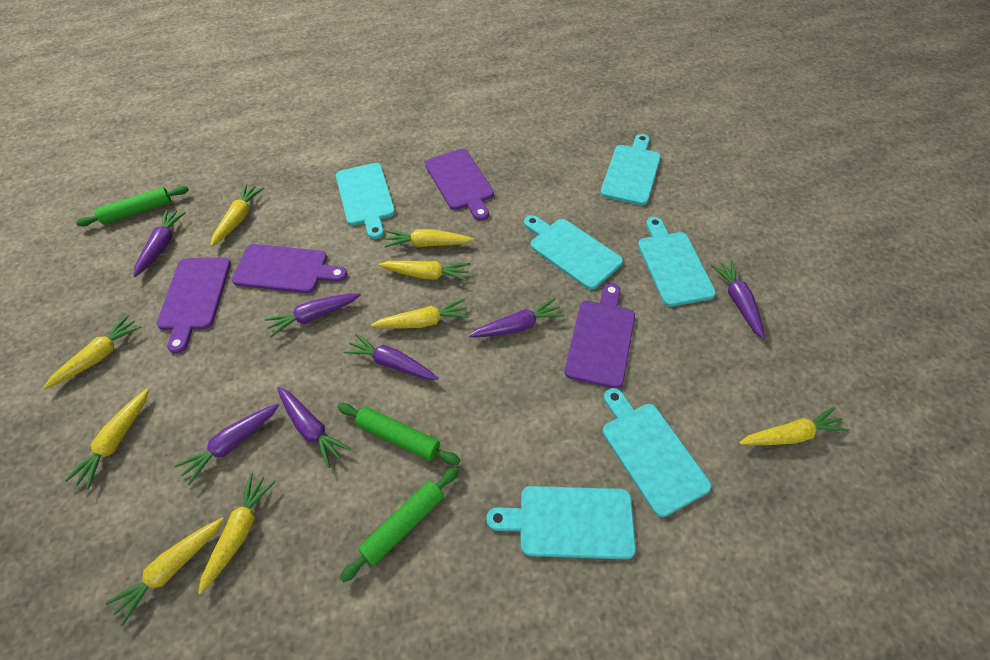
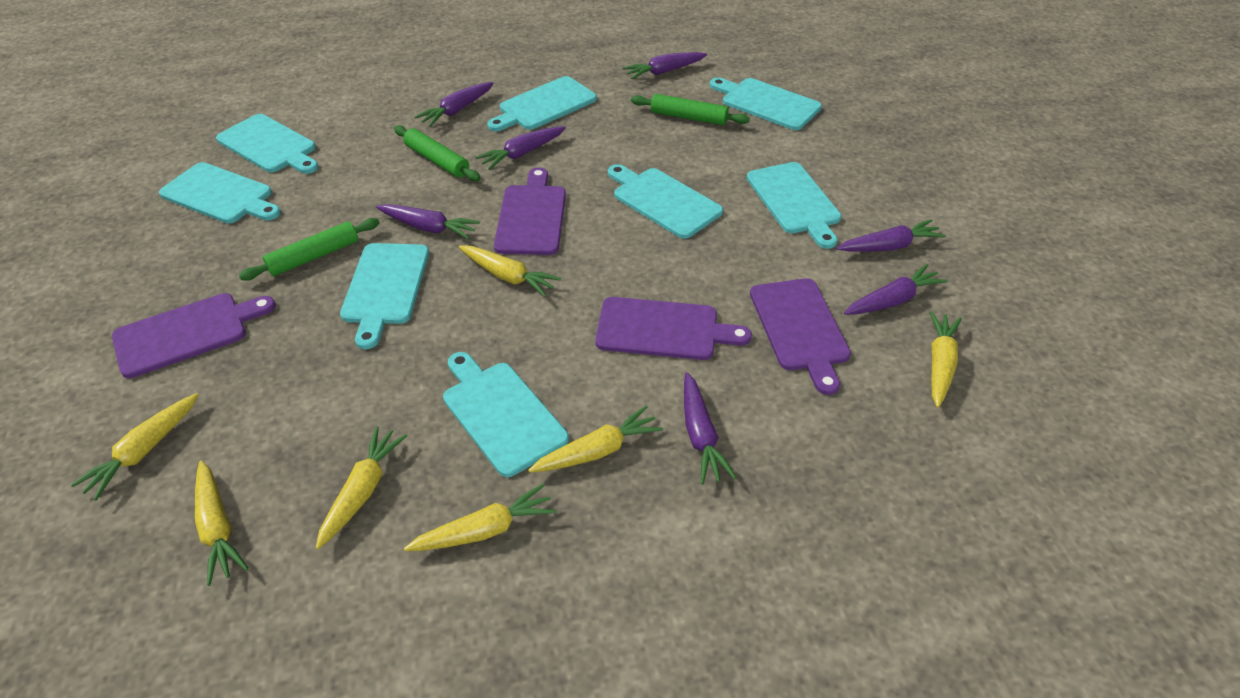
turquoise cutting board: 6 -> 8
yellow carrot: 9 -> 7

